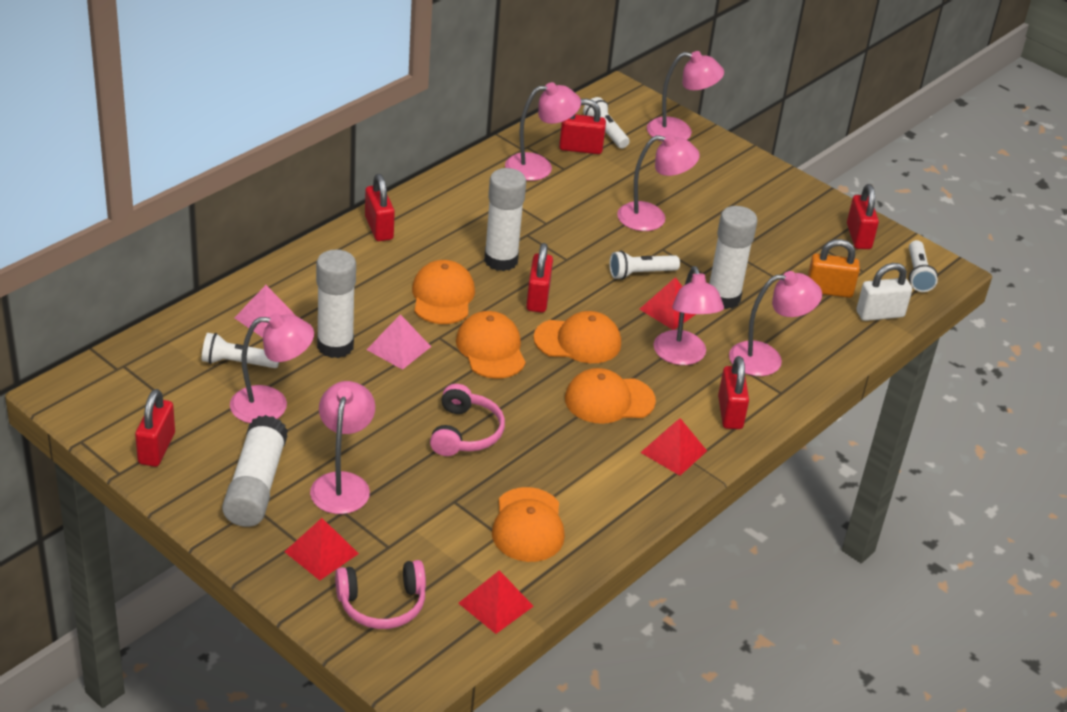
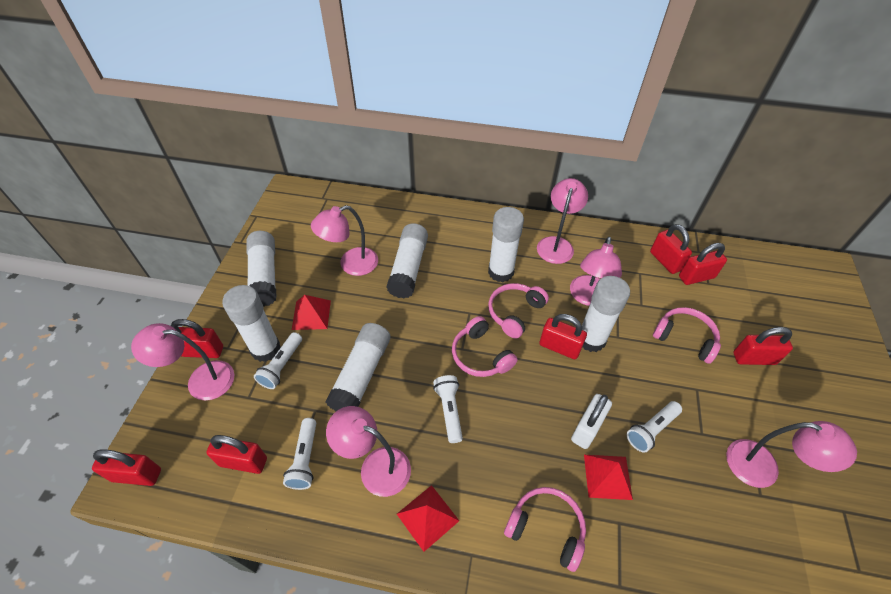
orange cap: 5 -> 0
orange padlock: 1 -> 0
pink headphones: 2 -> 4
pink lamp: 7 -> 6
pink pyramid: 2 -> 0
red padlock: 6 -> 7
red pyramid: 4 -> 3
white glue stick: 4 -> 6

